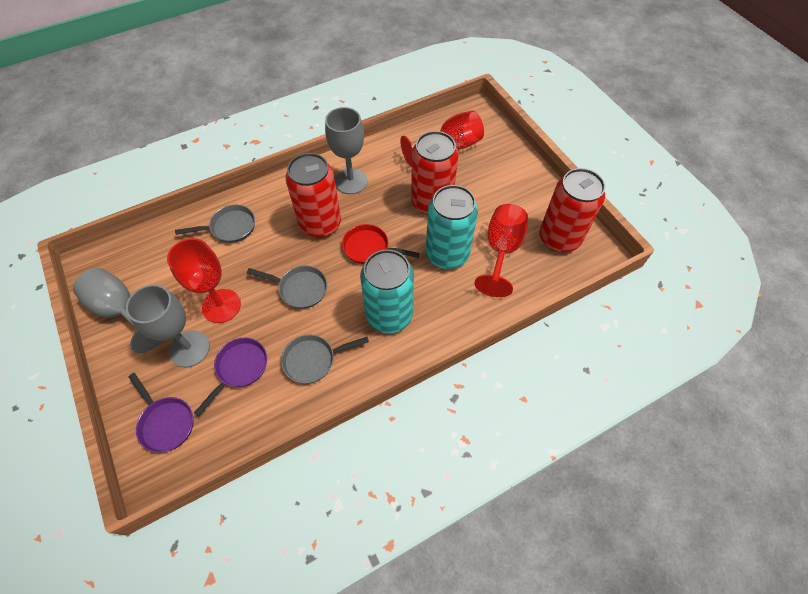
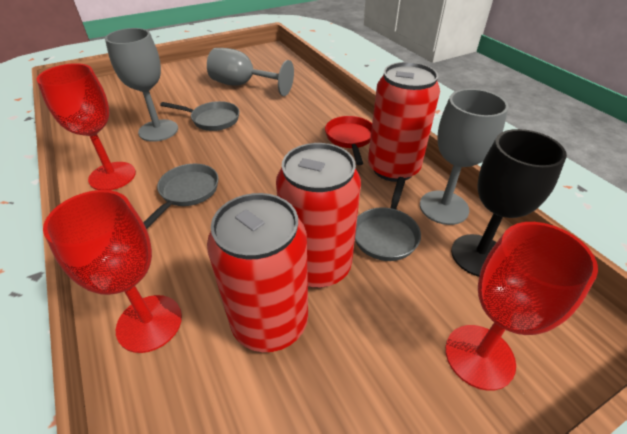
black goblet: 0 -> 1
purple pan: 2 -> 0
turquoise can: 2 -> 0

